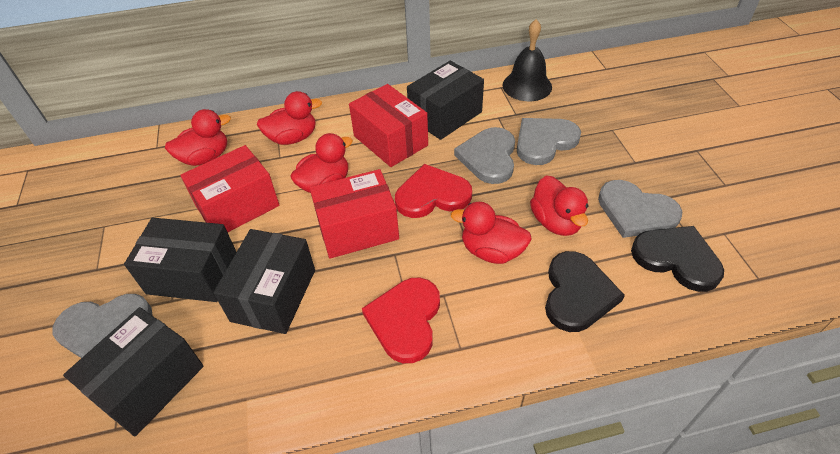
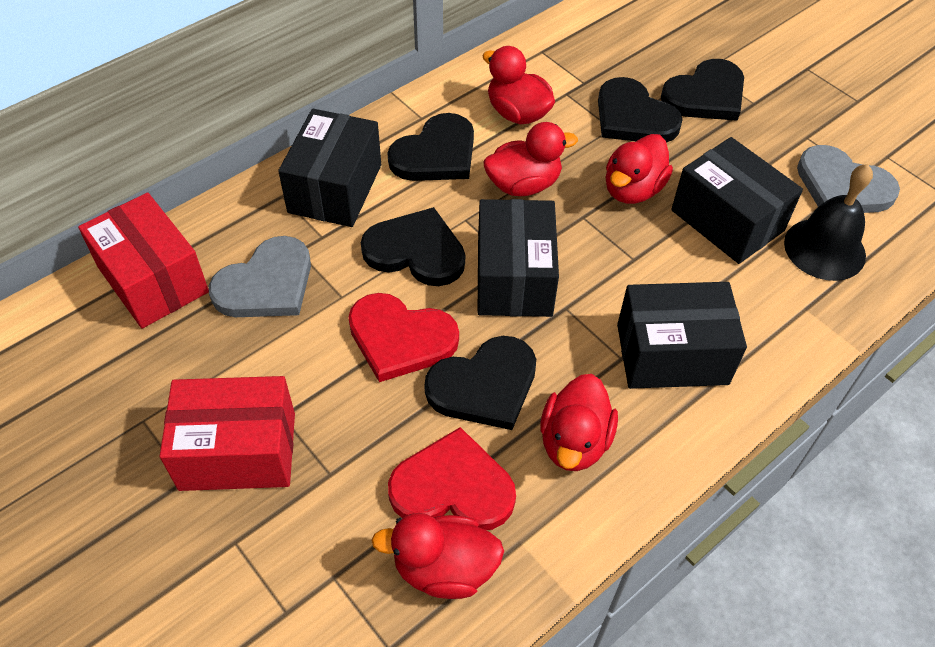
black heart: 2 -> 5
grey heart: 4 -> 2
red box: 3 -> 2

